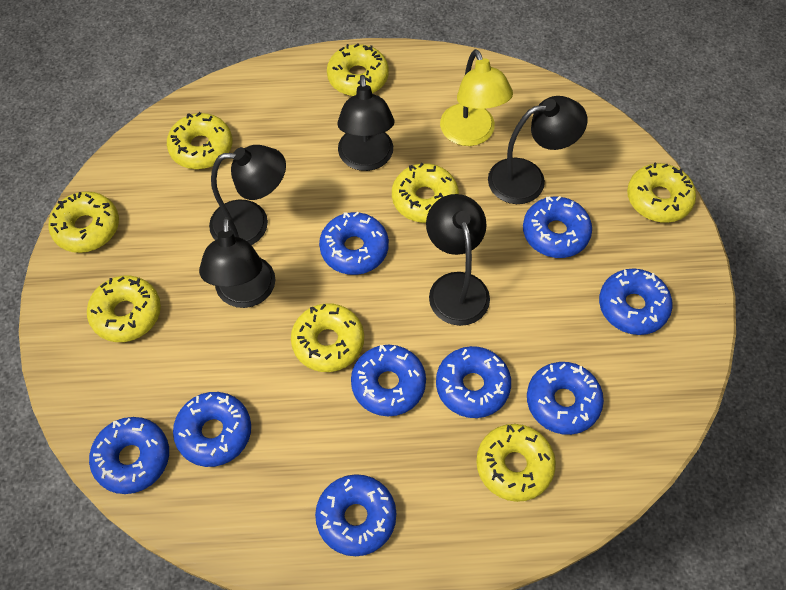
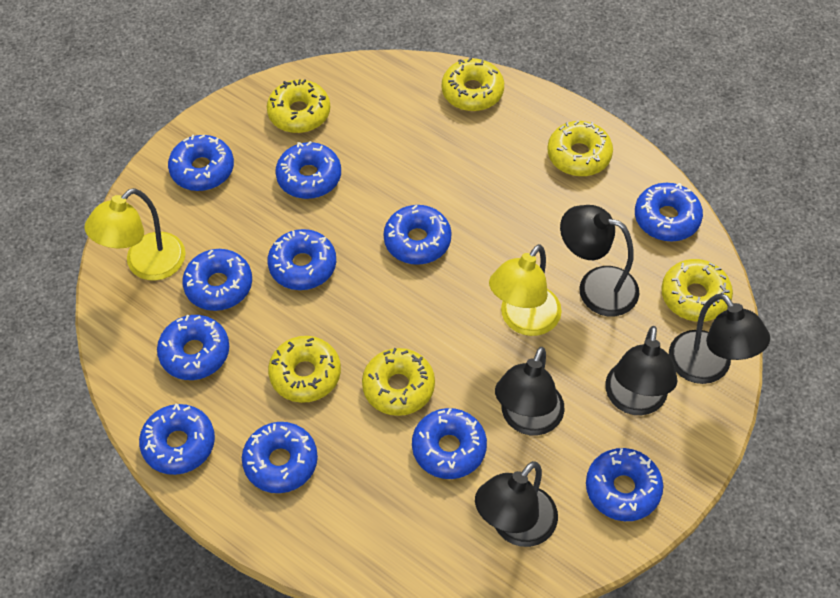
blue donut: 9 -> 11
yellow donut: 8 -> 6
yellow lamp: 1 -> 2

